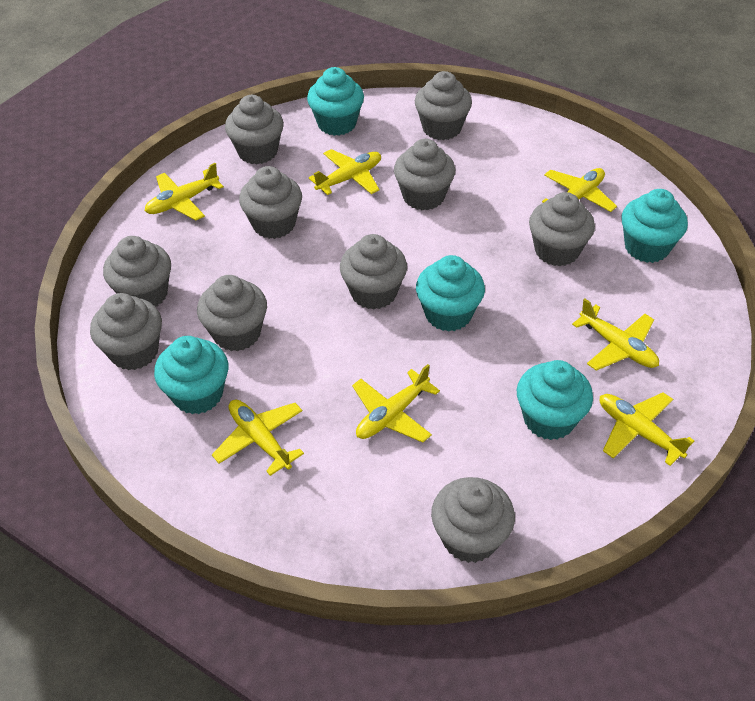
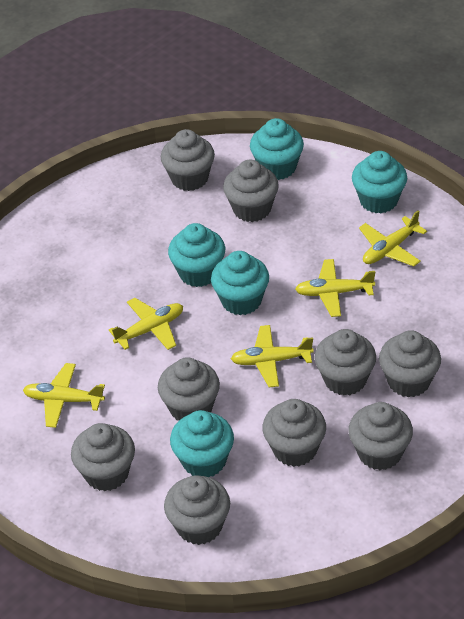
grey cupcake: 10 -> 9
yellow plane: 7 -> 5

